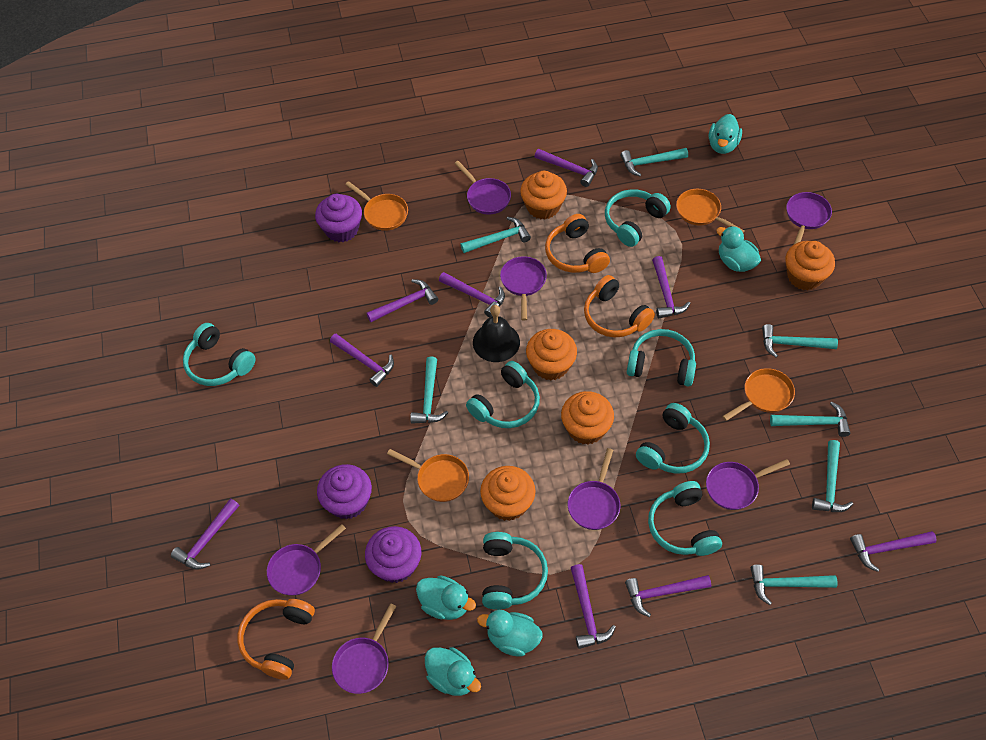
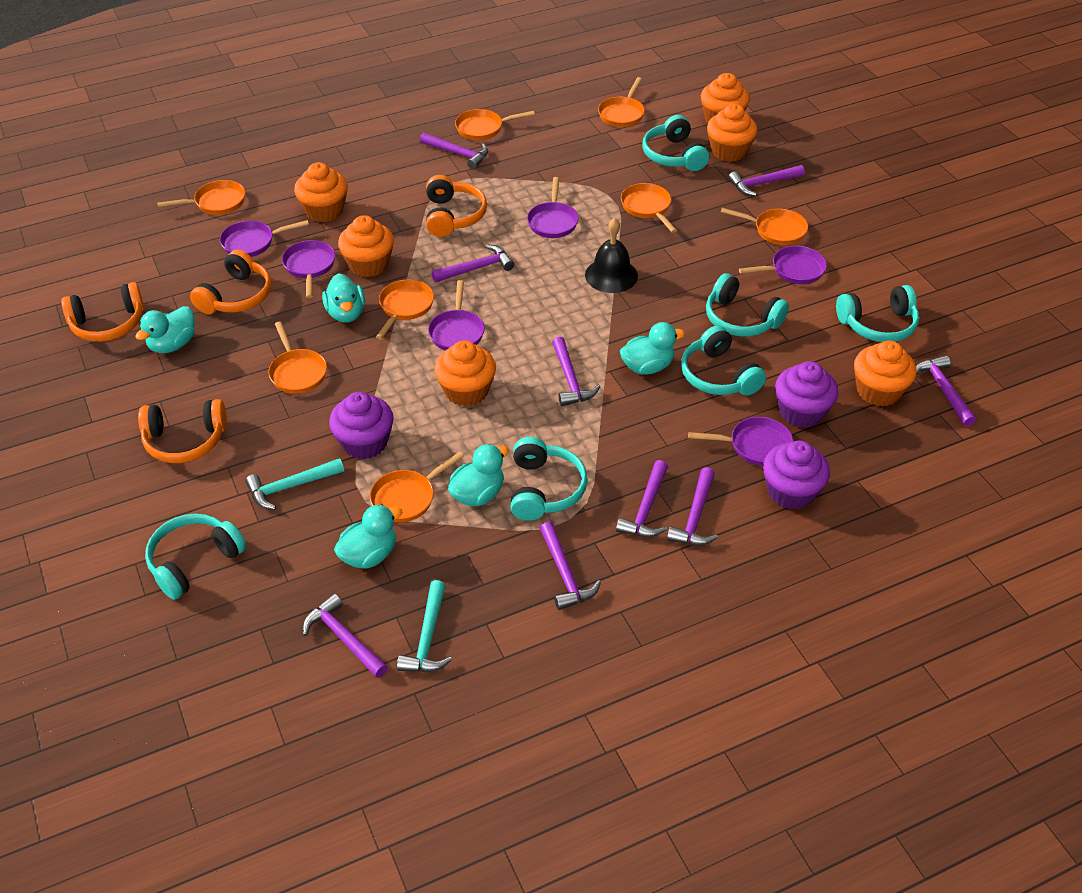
orange cupcake: 5 -> 6
orange headphones: 3 -> 4
orange pan: 4 -> 8
purple pan: 7 -> 6
turquoise hammer: 7 -> 2
turquoise headphones: 7 -> 6

